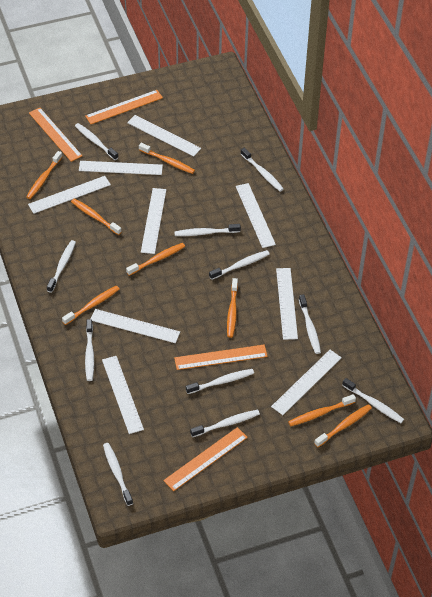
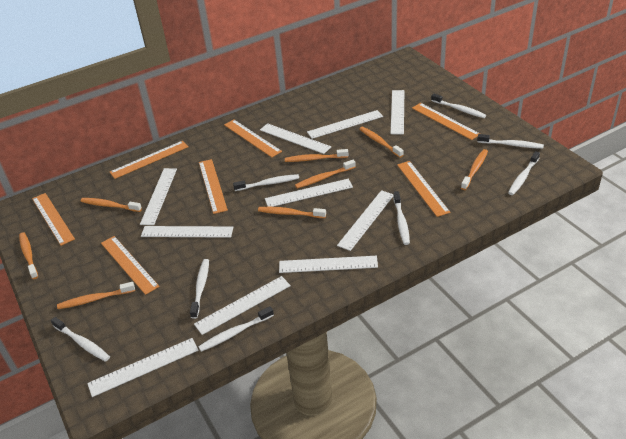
orange ruler: 4 -> 7
white ruler: 9 -> 10
white toothbrush: 11 -> 8

